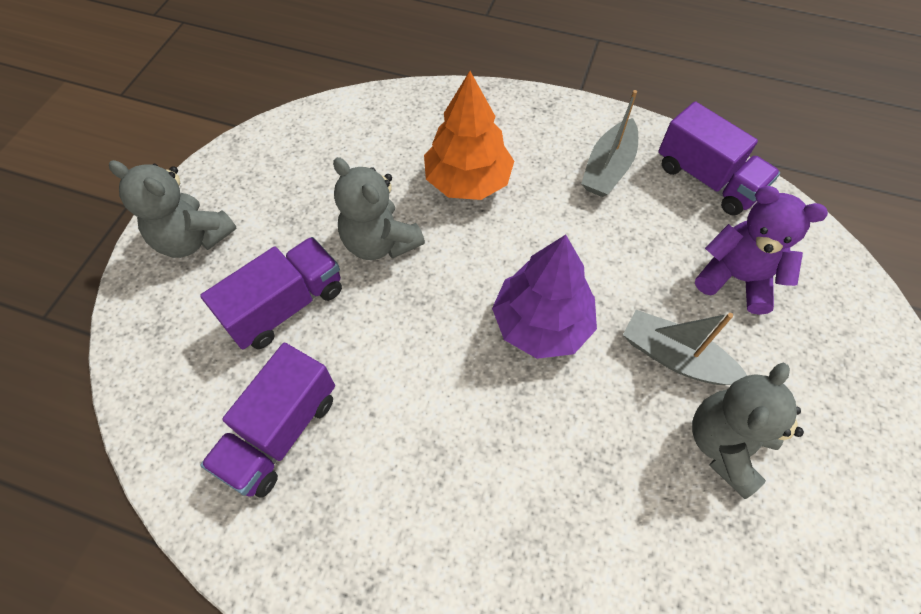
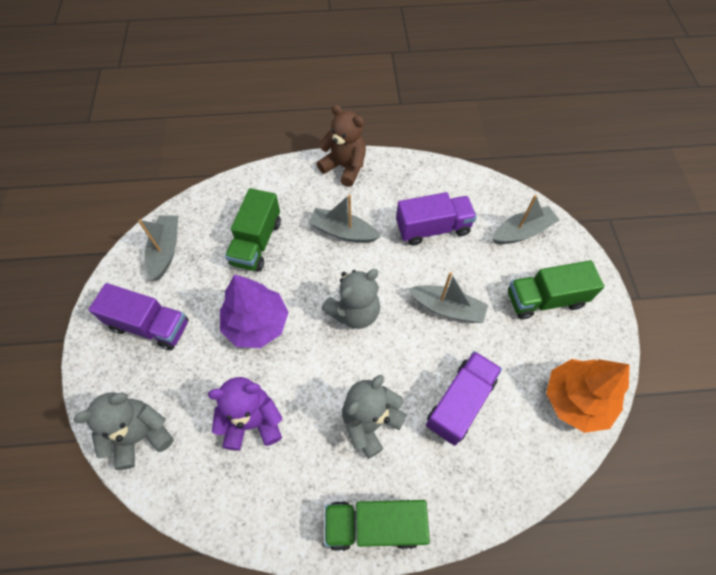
brown teddy bear: 0 -> 1
green truck: 0 -> 3
grey boat: 2 -> 4

